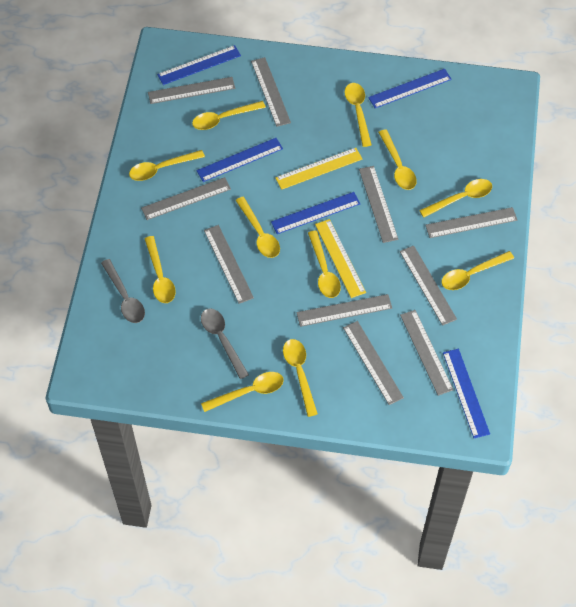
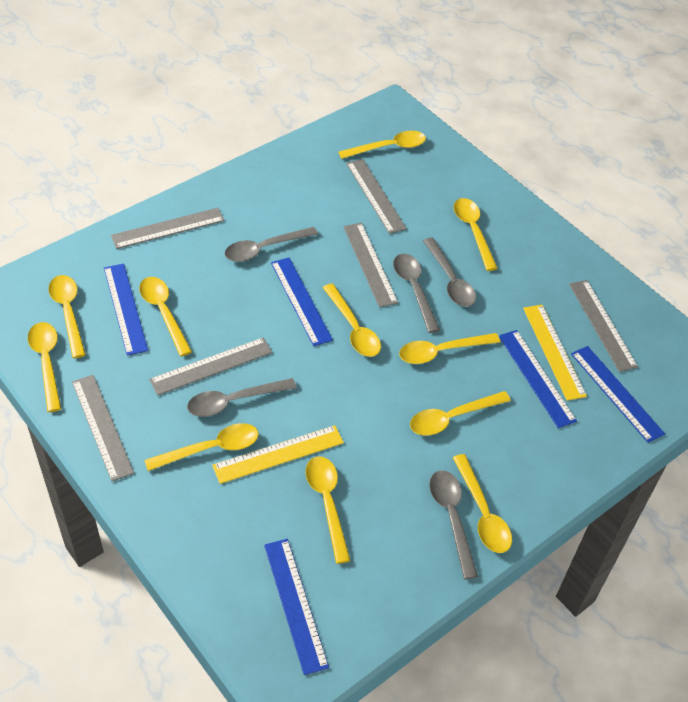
grey ruler: 10 -> 6
grey spoon: 2 -> 5

